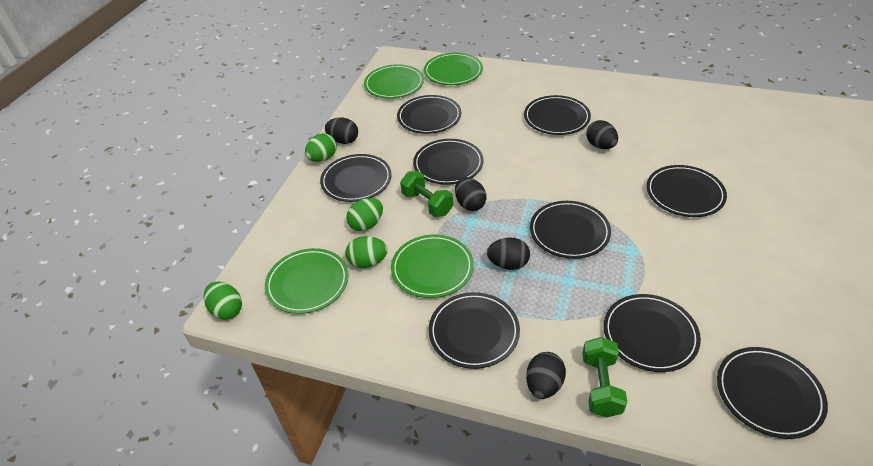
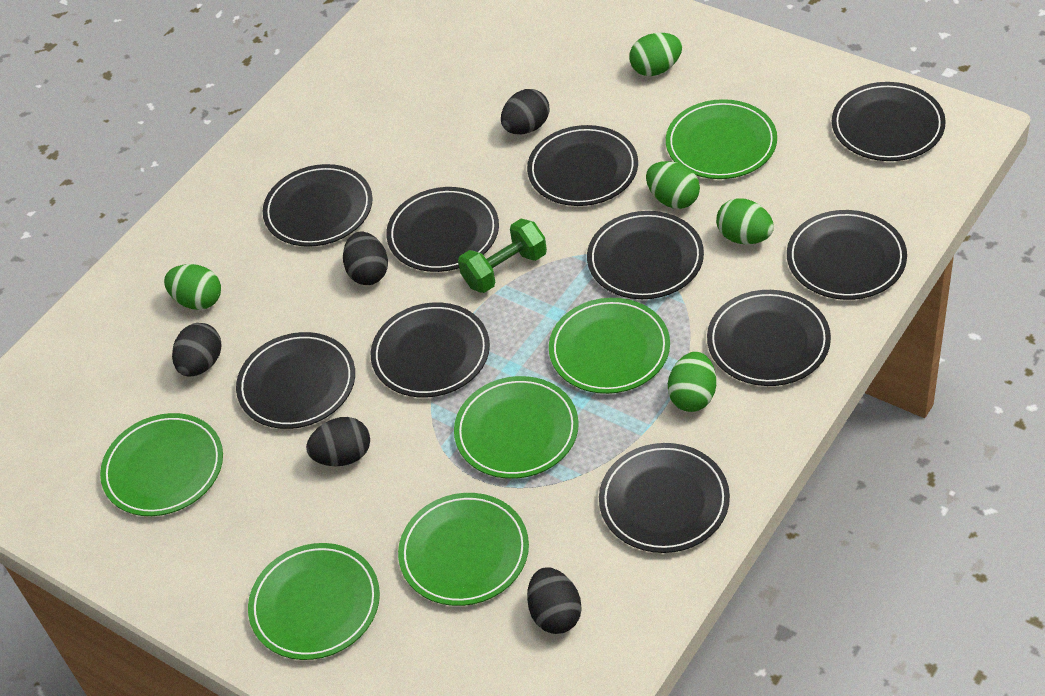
black plate: 9 -> 10
green dumbbell: 2 -> 1
green egg: 4 -> 5
green plate: 4 -> 6

